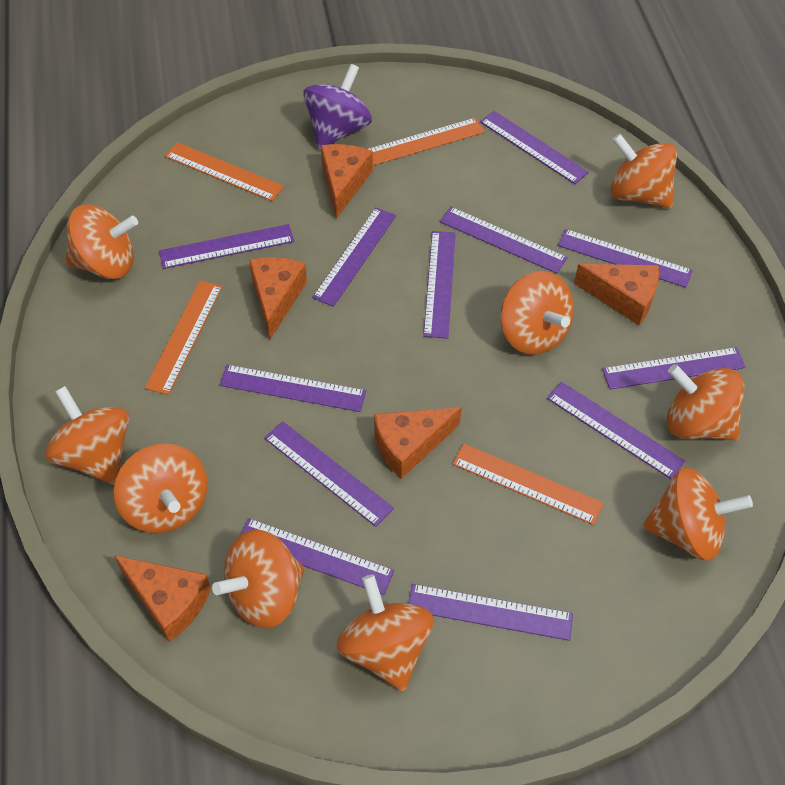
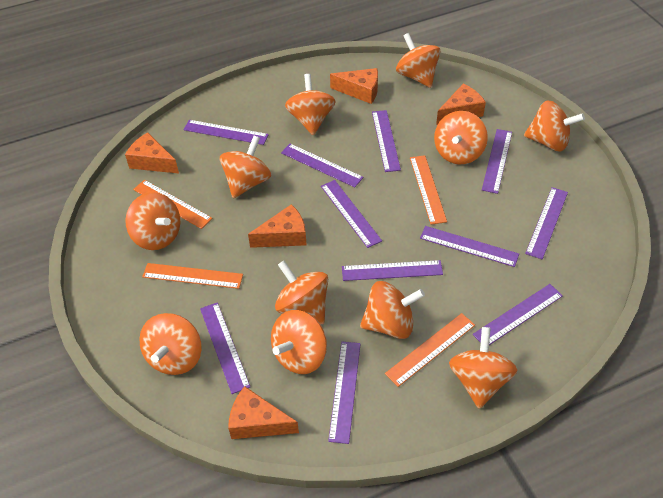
orange spinning top: 9 -> 11
purple ruler: 12 -> 11
purple spinning top: 1 -> 0

